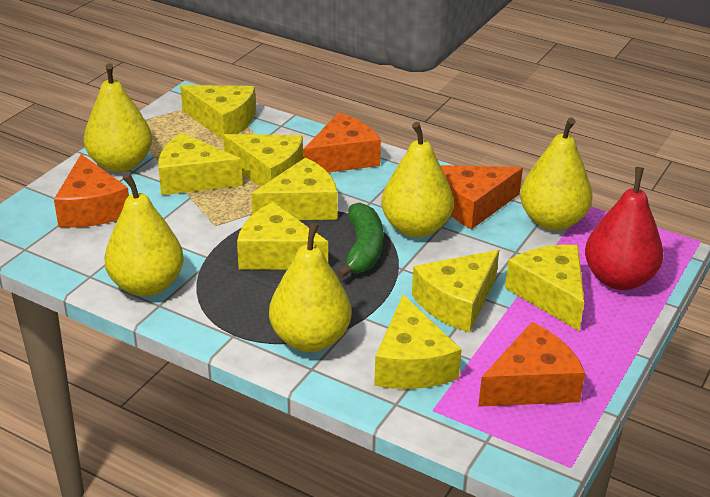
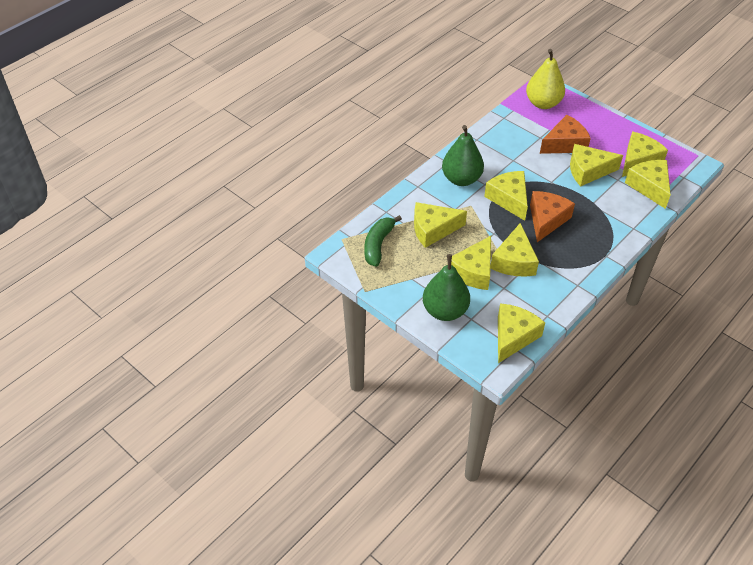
green pear: 0 -> 2
orange cheese: 4 -> 2
red pear: 1 -> 0
yellow pear: 5 -> 1

